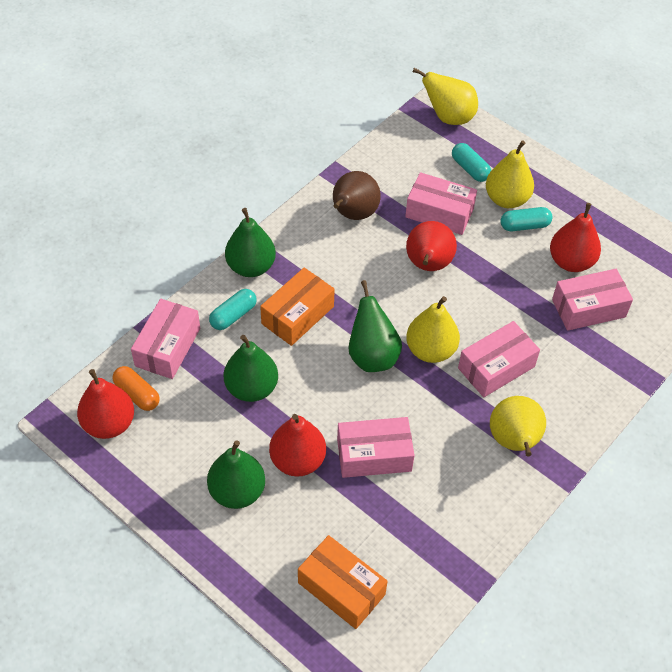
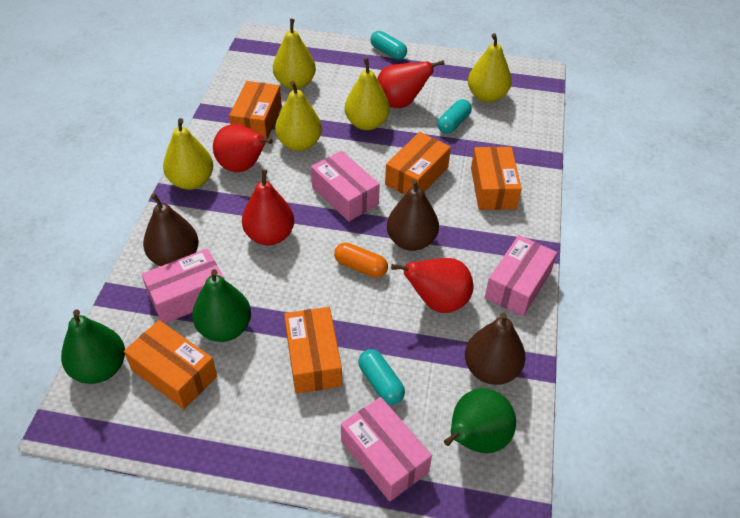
brown pear: 1 -> 3
green pear: 4 -> 3
orange box: 2 -> 5
pink box: 5 -> 4
yellow pear: 4 -> 5

